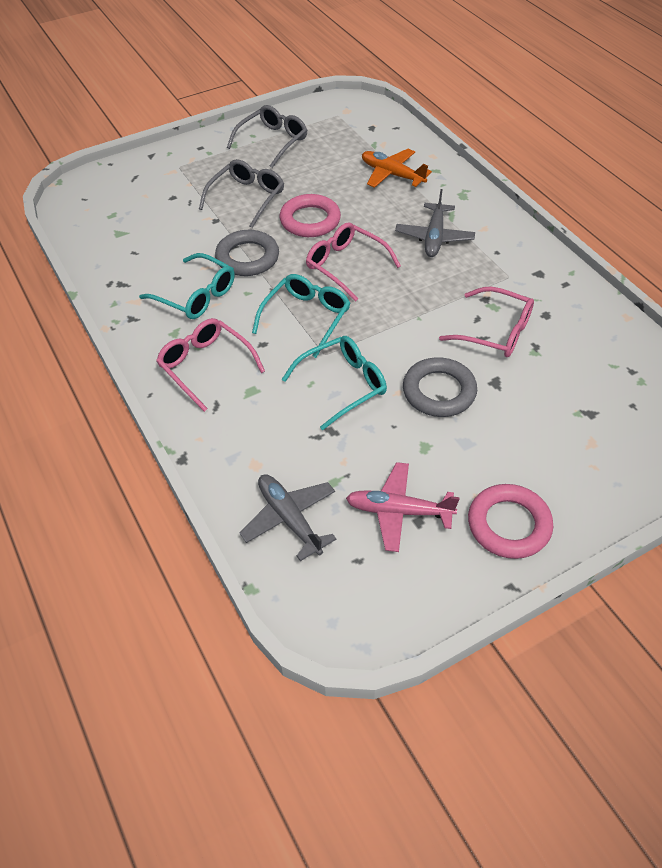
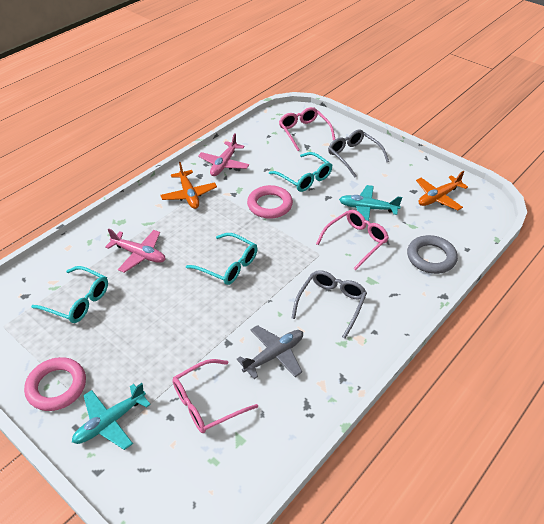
grey plane: 2 -> 1
grey ring: 2 -> 1
orange plane: 1 -> 2
pink plane: 1 -> 2
turquoise plane: 0 -> 2

